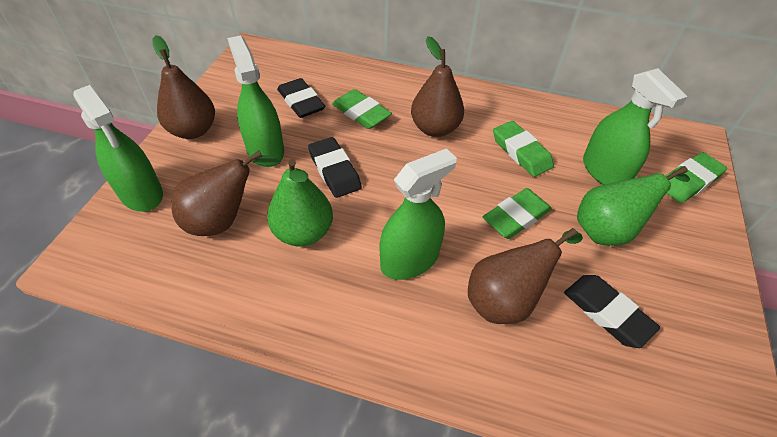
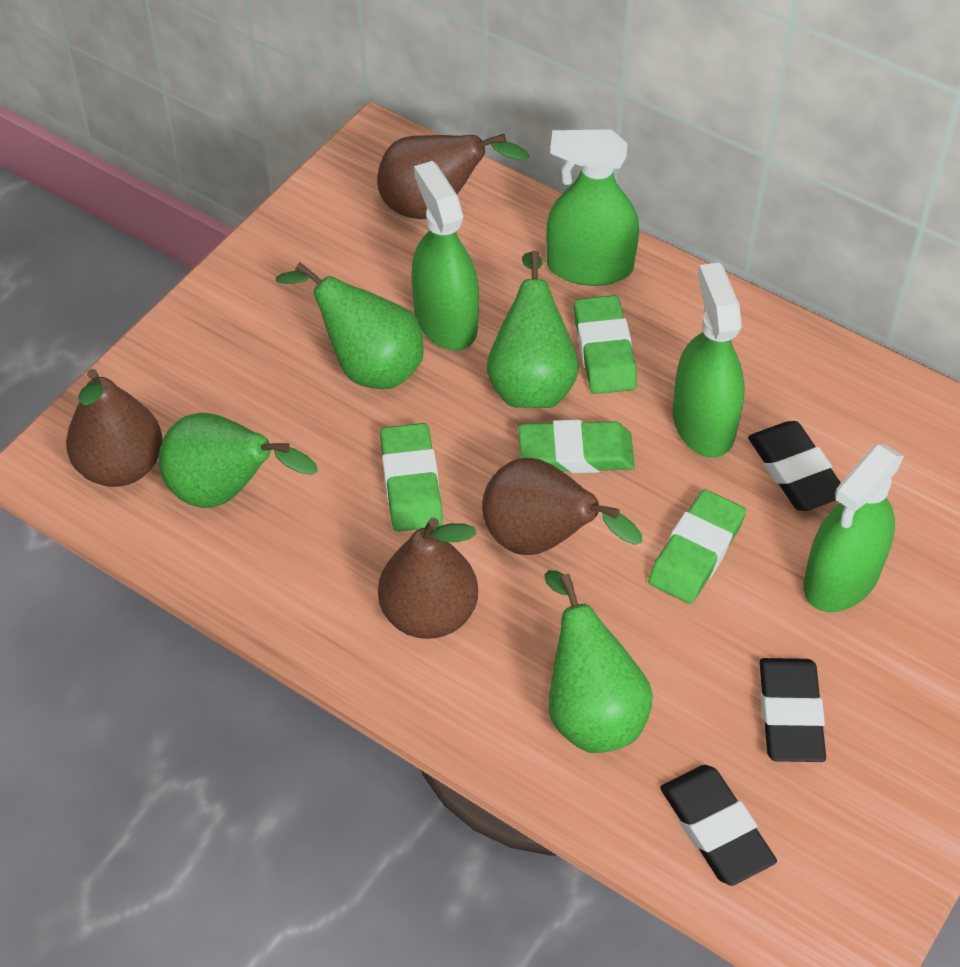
green pear: 2 -> 4

